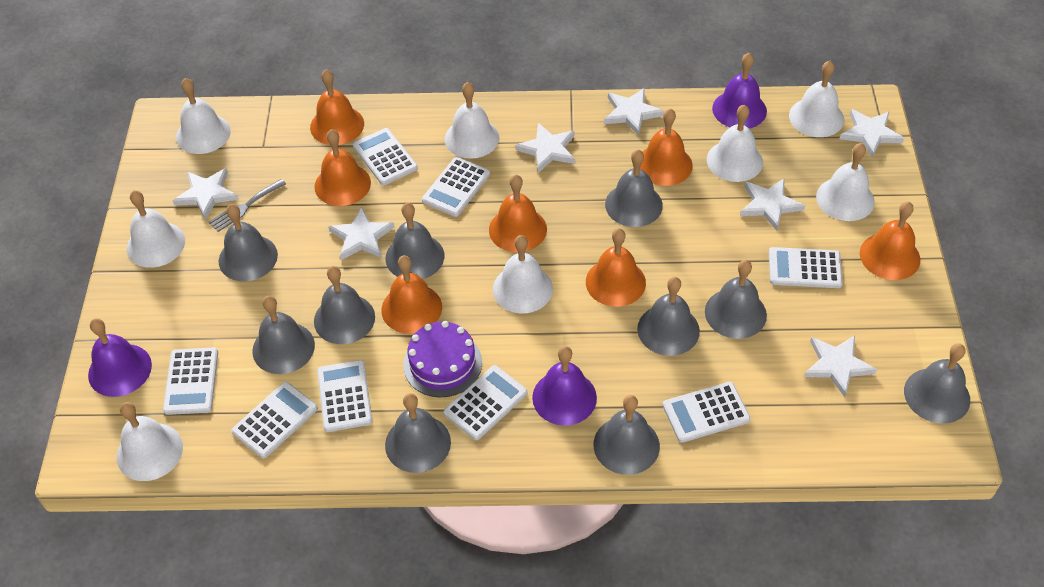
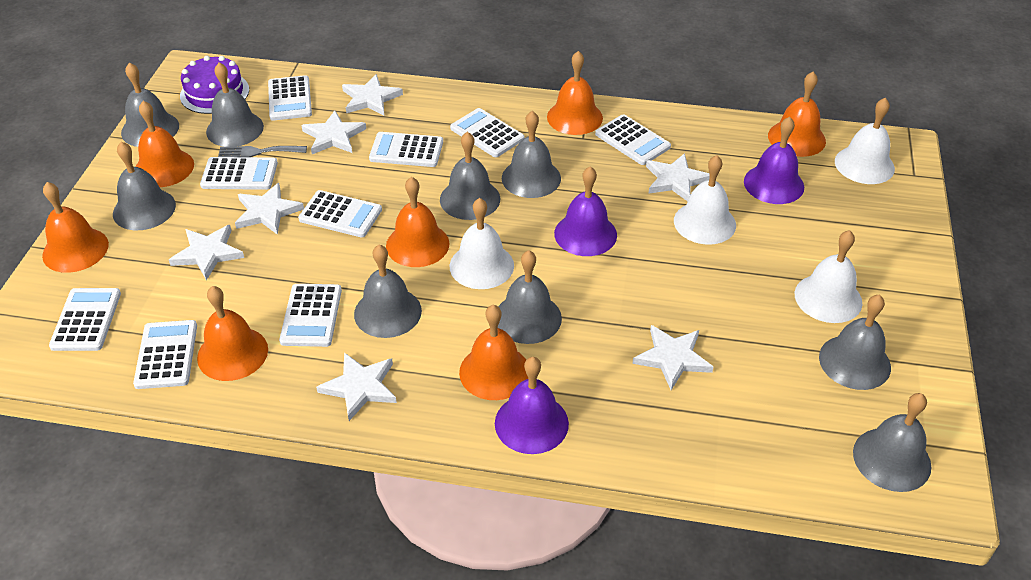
grey bell: 10 -> 9
white bell: 8 -> 4
white calculator: 8 -> 9

